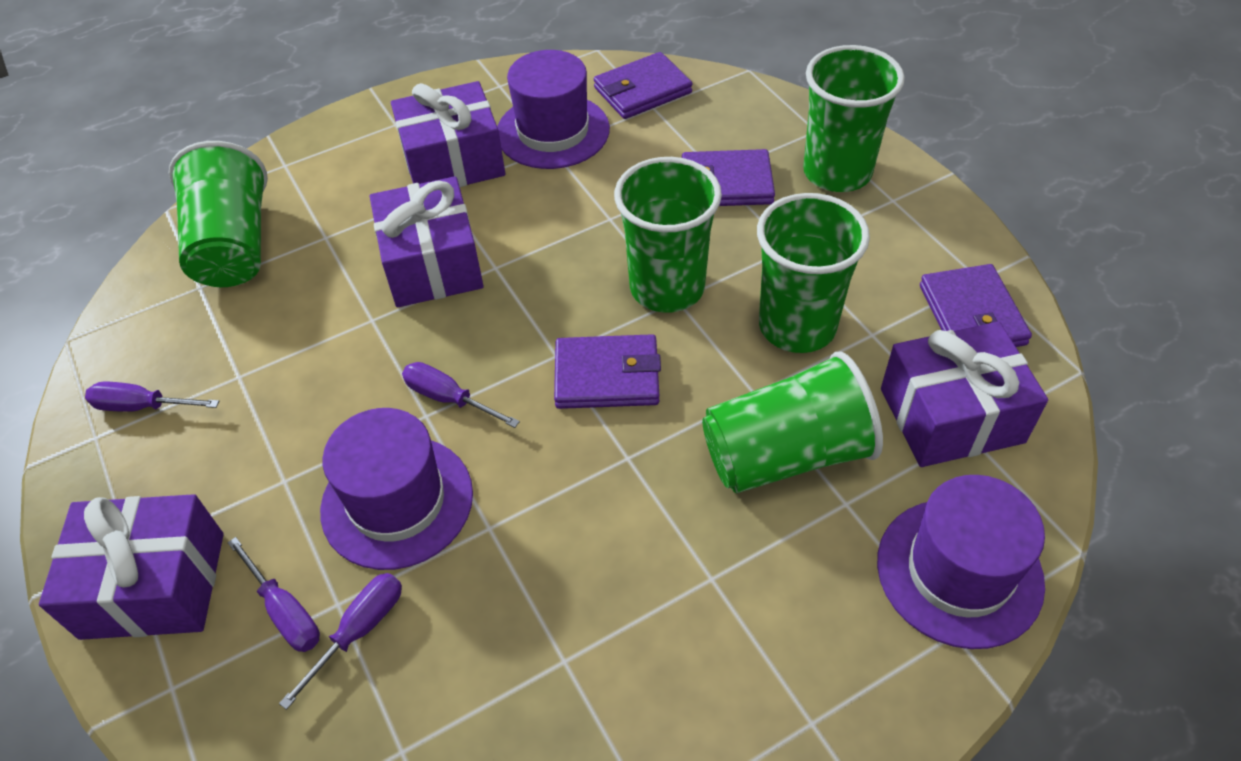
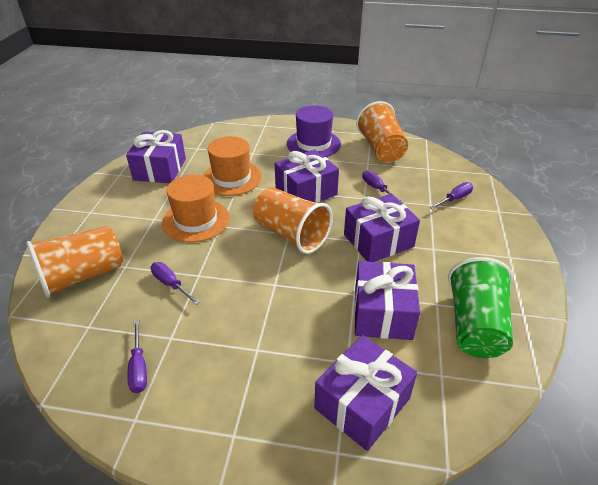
green cup: 5 -> 1
orange cup: 0 -> 3
orange hat: 0 -> 2
purple gift: 4 -> 5
purple hat: 3 -> 1
purple wallet: 4 -> 0

